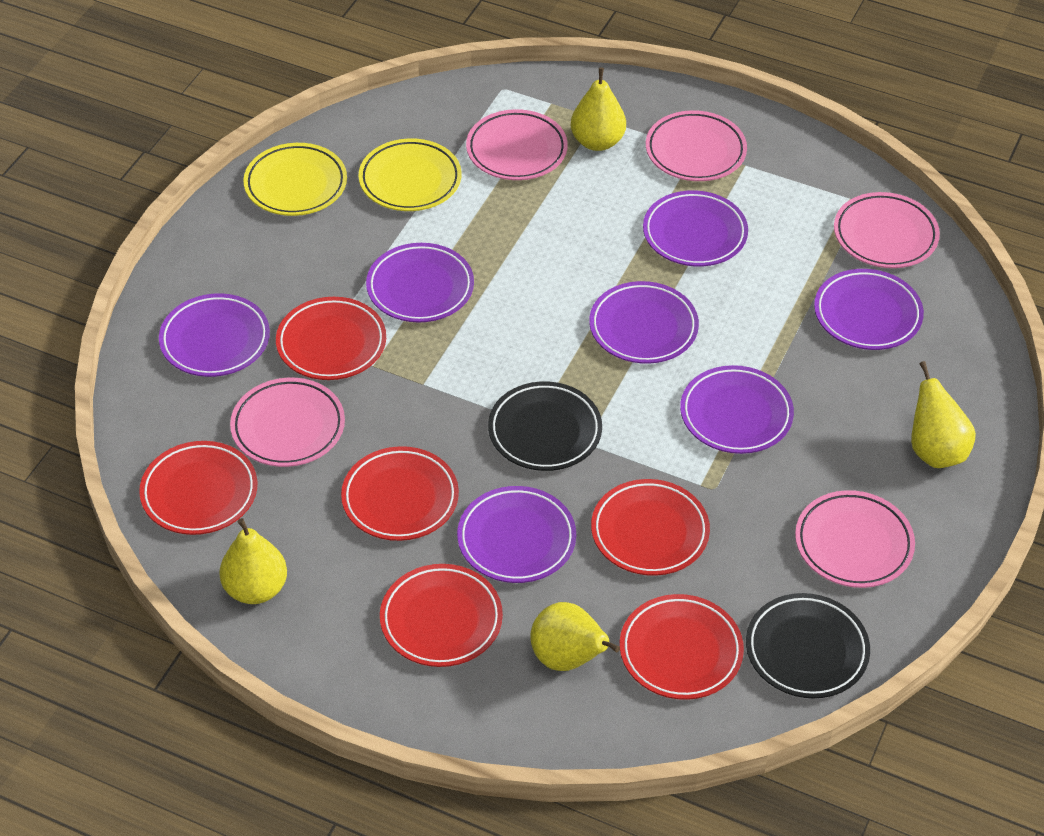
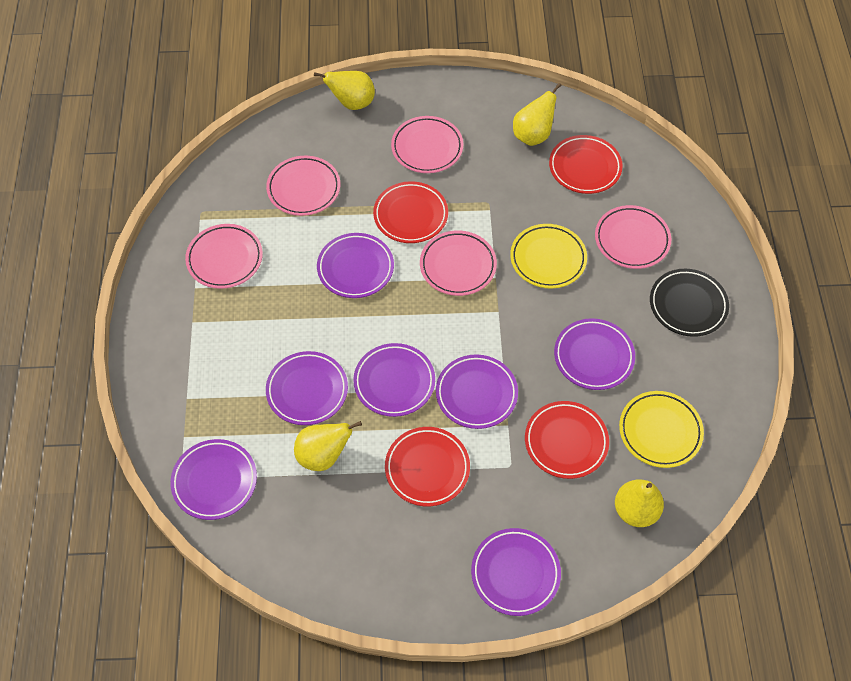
black plate: 2 -> 1
red plate: 6 -> 4

